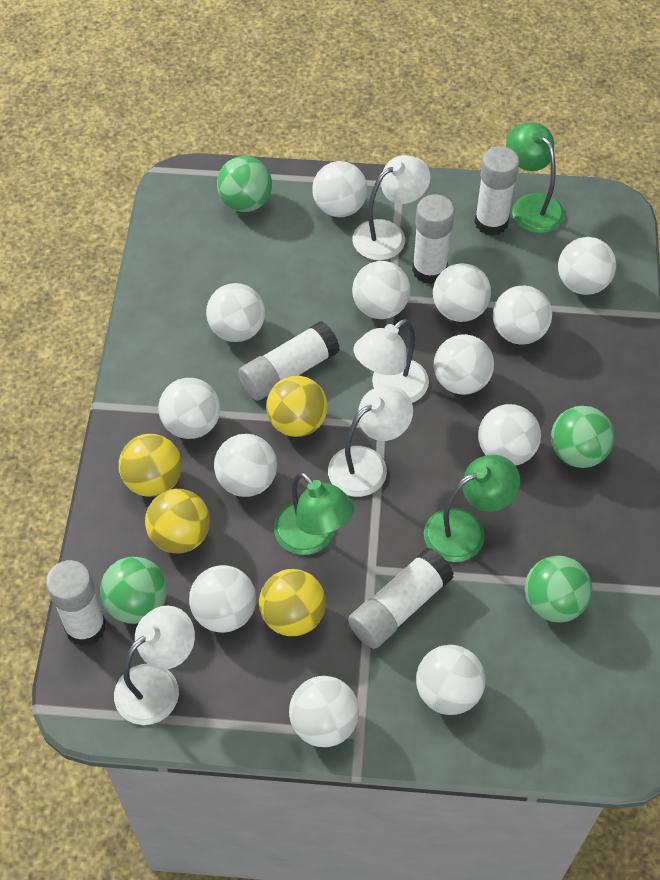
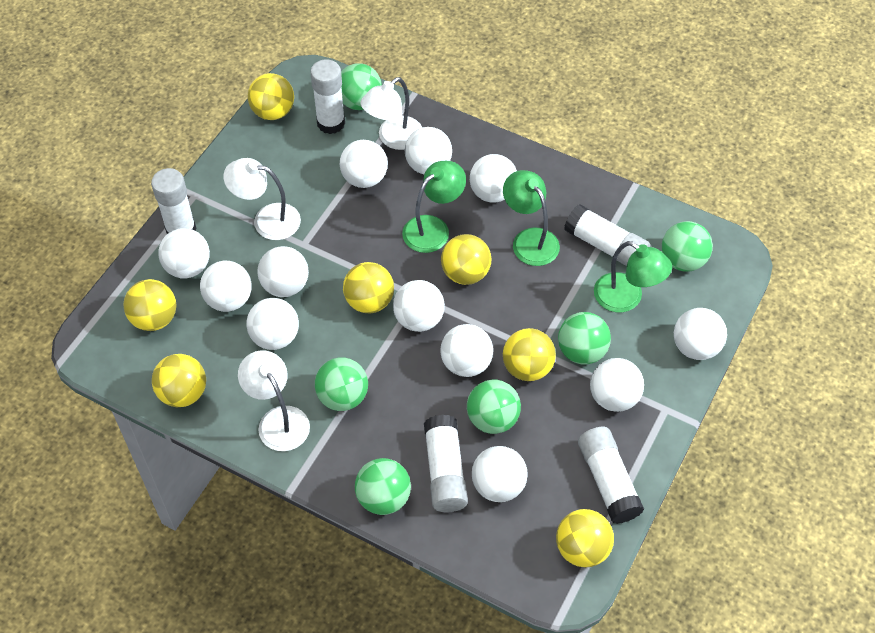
green ball: 4 -> 6
white ball: 13 -> 12
white lamp: 4 -> 3
yellow ball: 4 -> 7

